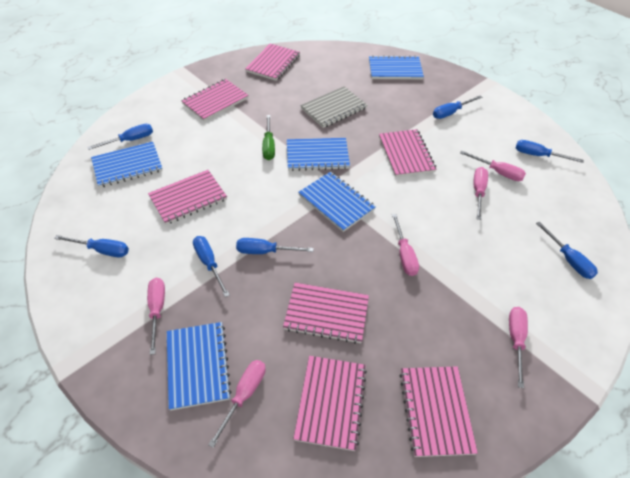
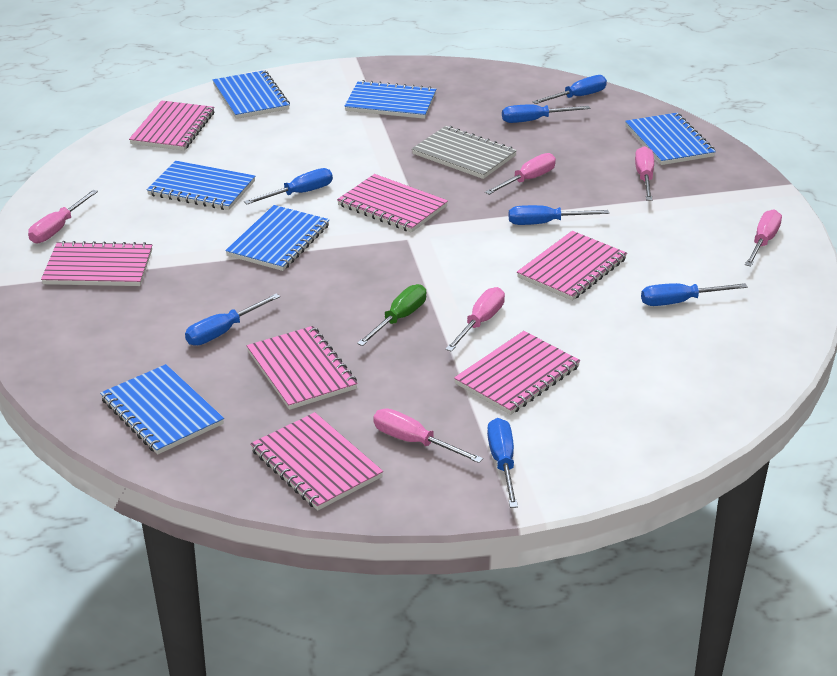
blue notebook: 5 -> 6

